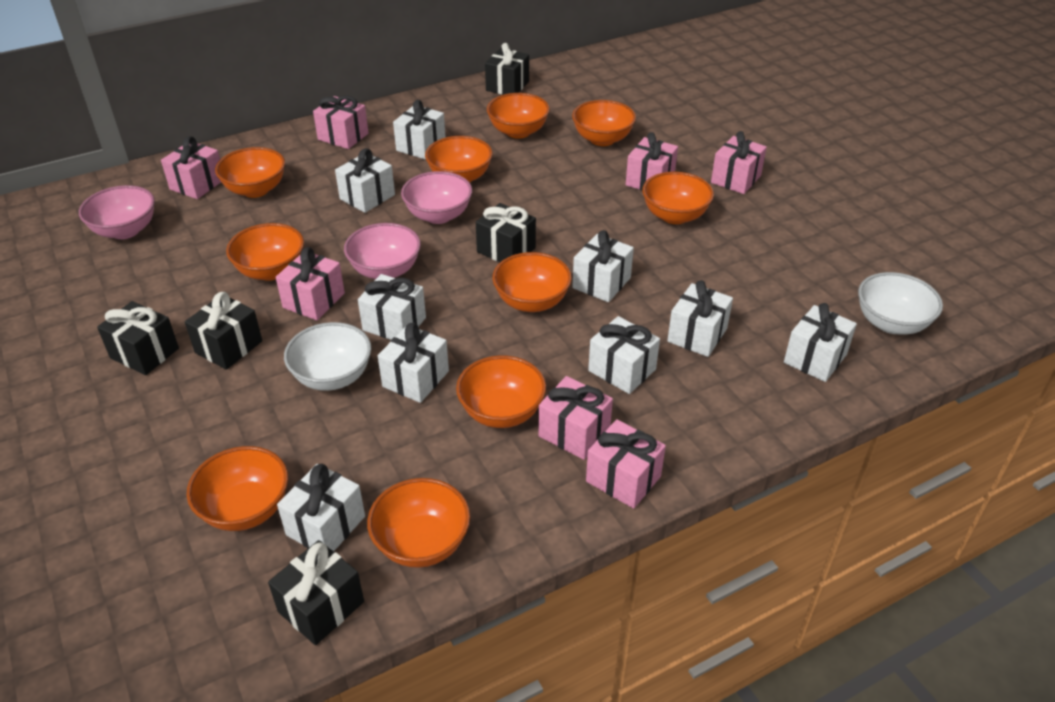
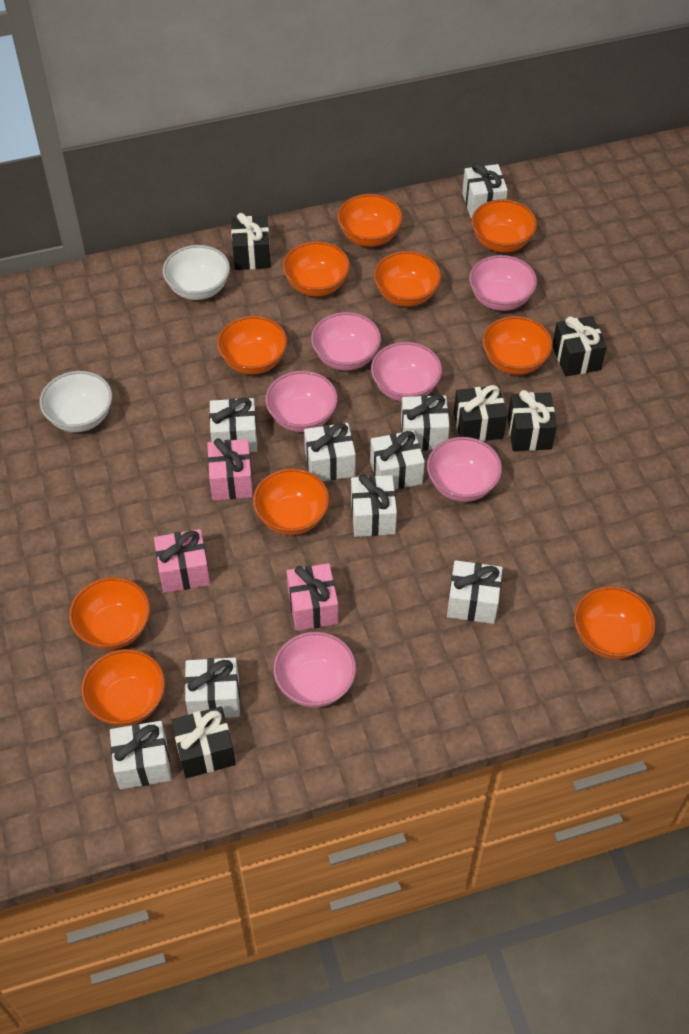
pink bowl: 3 -> 6
pink gift: 7 -> 3

